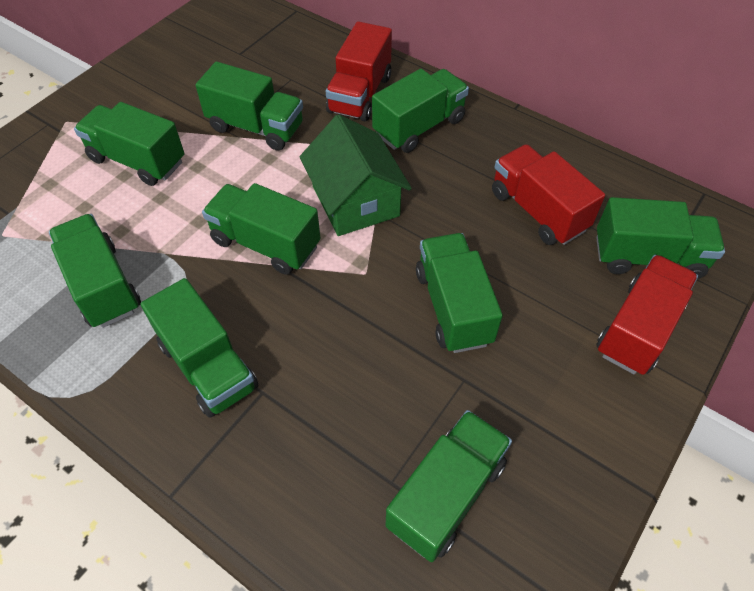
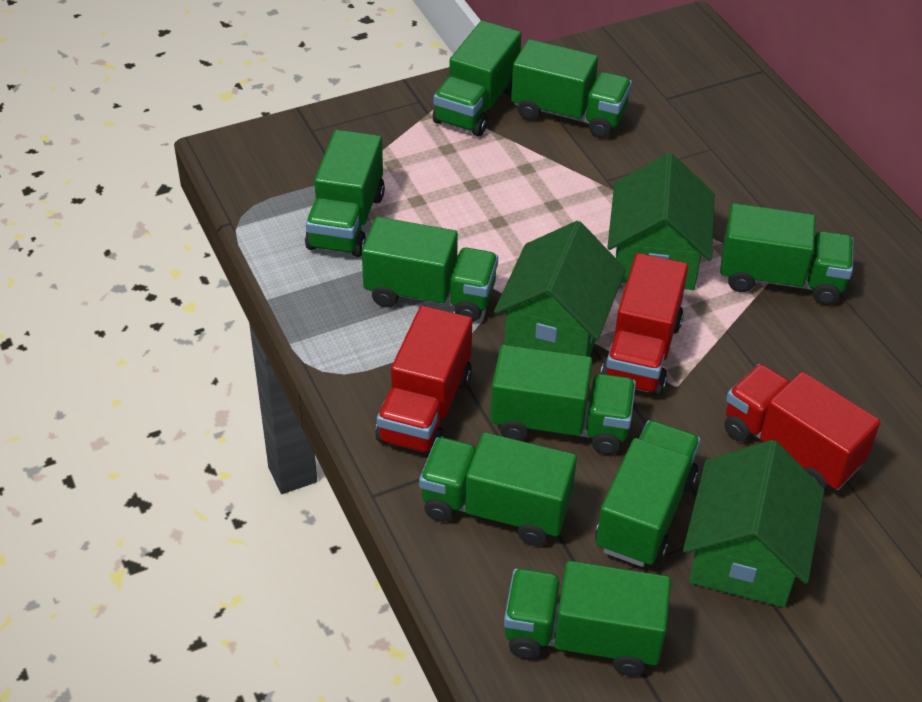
green house: 1 -> 3

